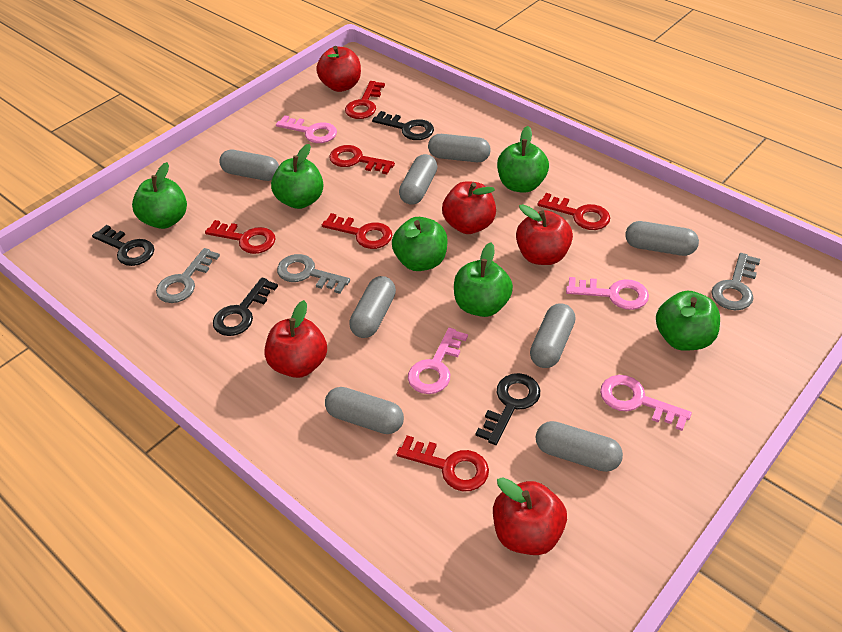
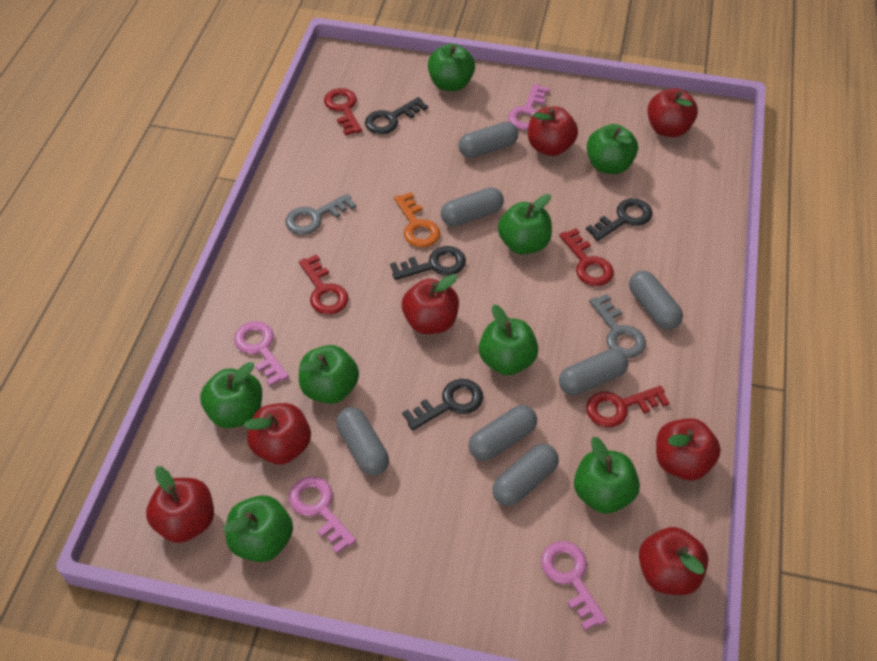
green apple: 6 -> 8
grey capsule: 8 -> 7
grey key: 3 -> 2
orange key: 0 -> 1
red apple: 5 -> 7
red key: 6 -> 4

